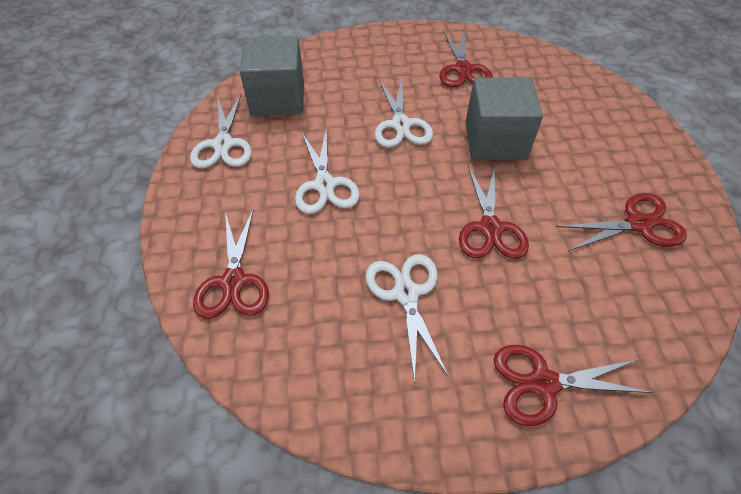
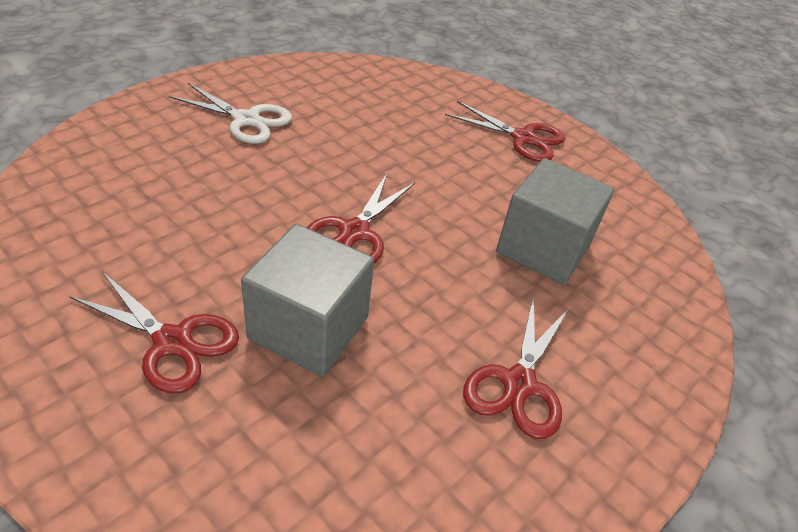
red scissors: 5 -> 4
white scissors: 4 -> 1

